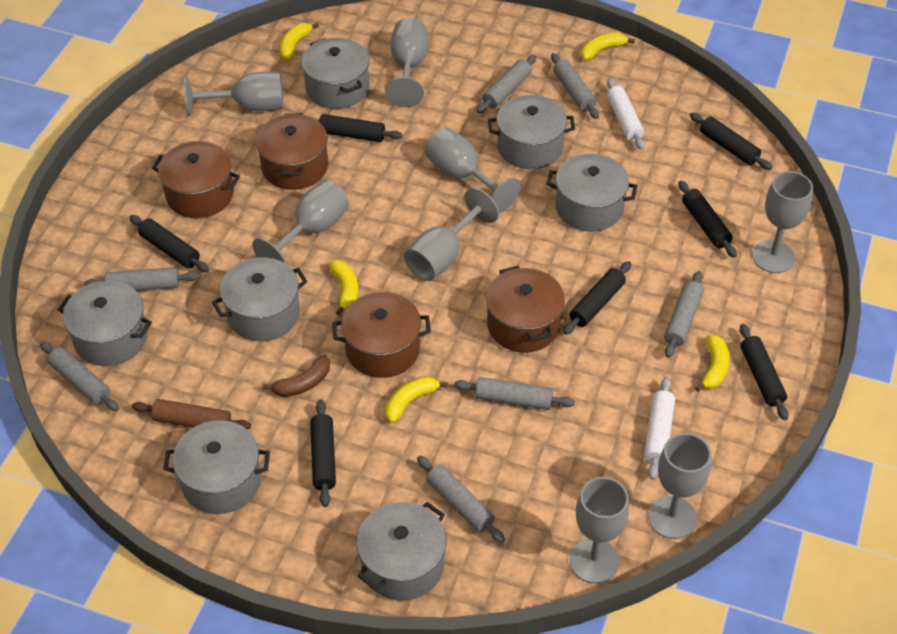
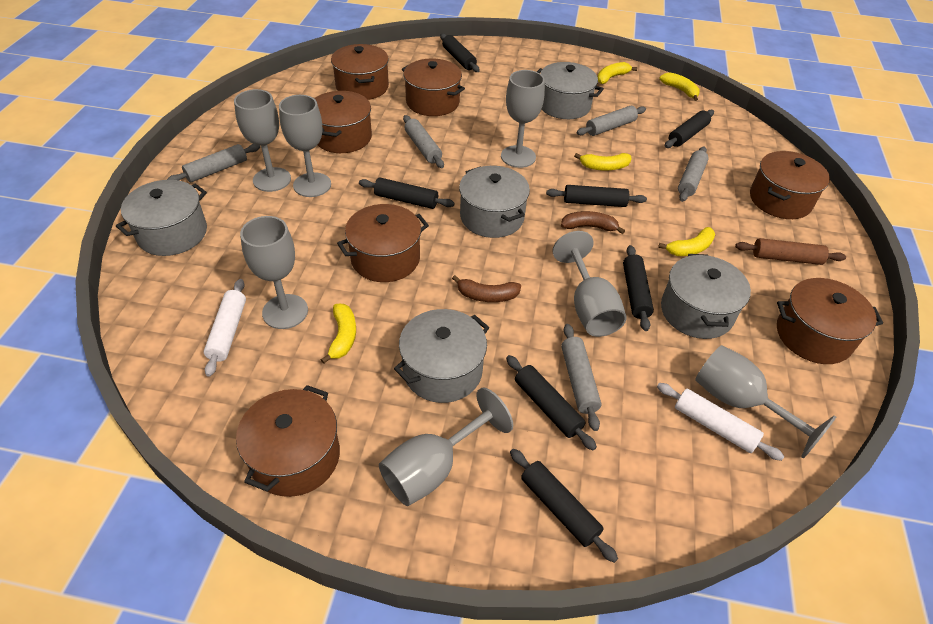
brown banana: 1 -> 2
brown pot: 4 -> 7
grey goblet: 8 -> 7
grey pot: 7 -> 5
grey rolling pin: 7 -> 5

